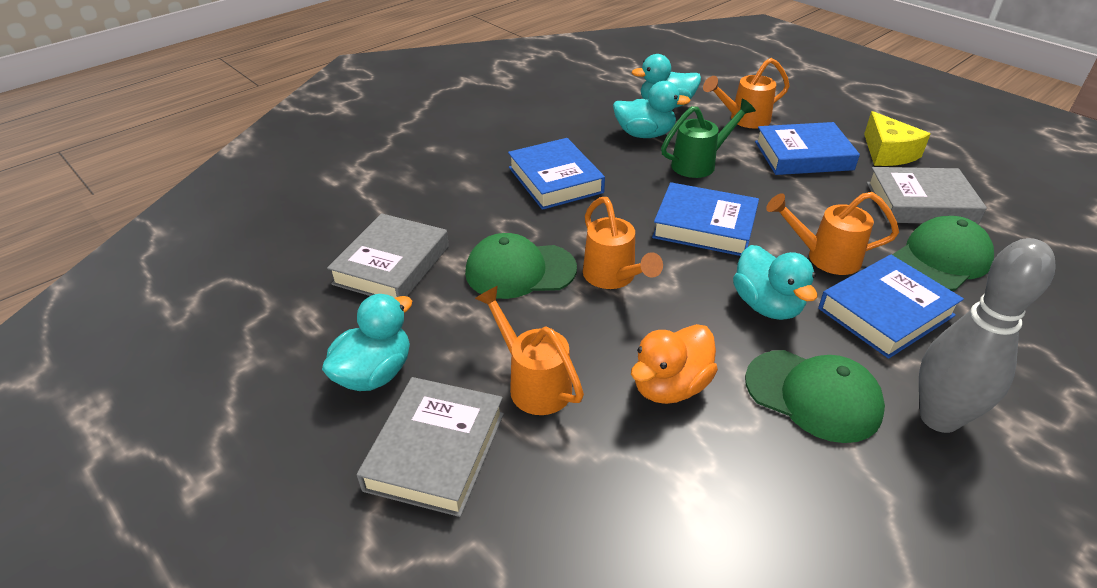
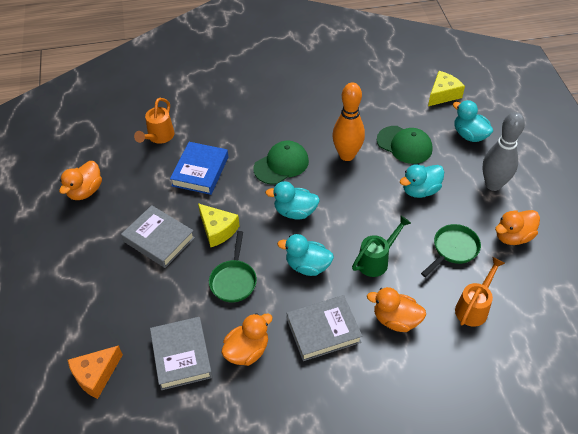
blue book: 4 -> 1
green cap: 3 -> 2
green pan: 0 -> 2
orange bowling pin: 0 -> 1
orange cheese: 0 -> 1
orange duck: 1 -> 4
orange watering can: 4 -> 2
yellow cheese: 1 -> 2

